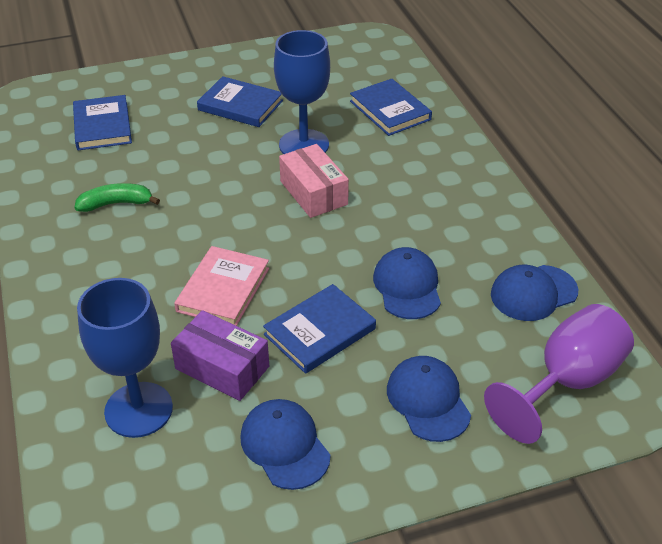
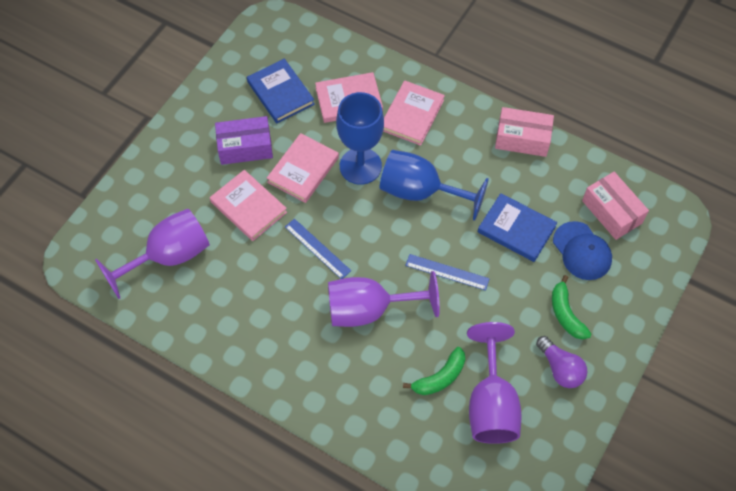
blue book: 4 -> 2
blue cap: 4 -> 1
blue ruler: 0 -> 2
green banana: 1 -> 2
pink book: 1 -> 4
pink box: 1 -> 2
purple goblet: 1 -> 3
purple light bulb: 0 -> 1

